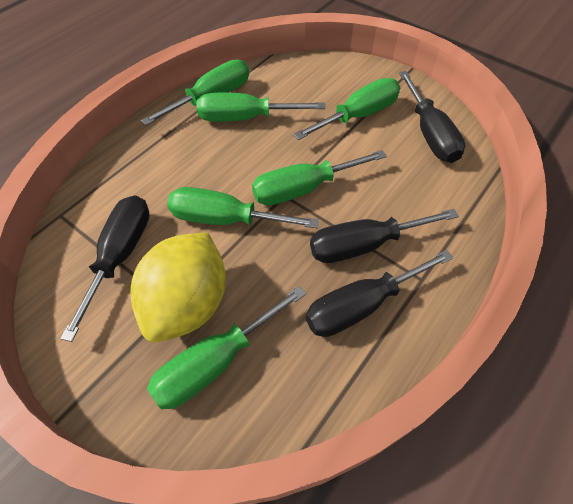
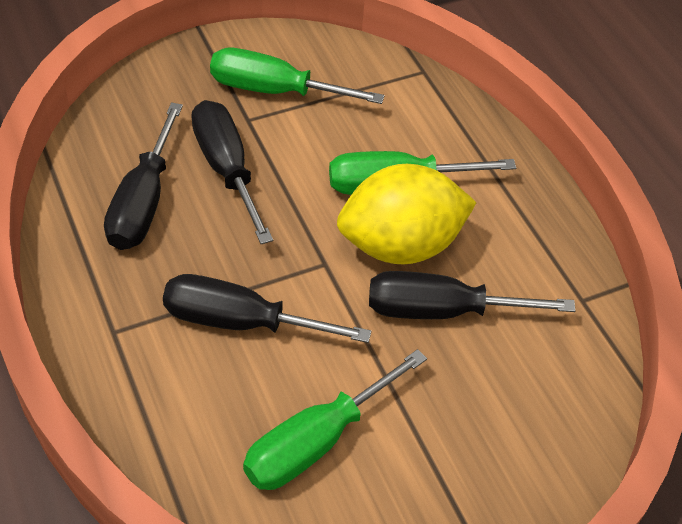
green screwdriver: 6 -> 3

